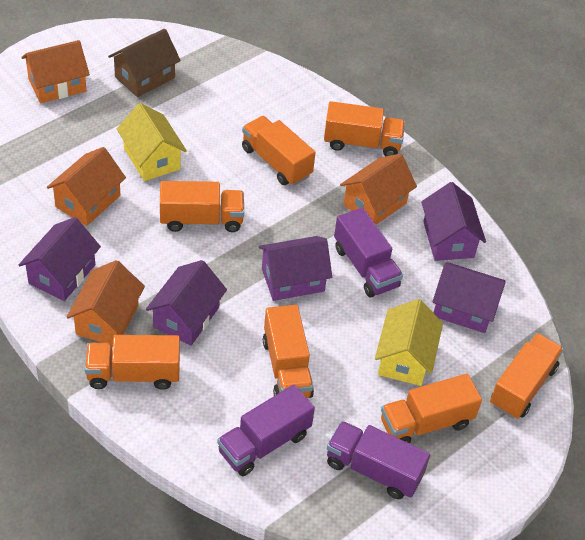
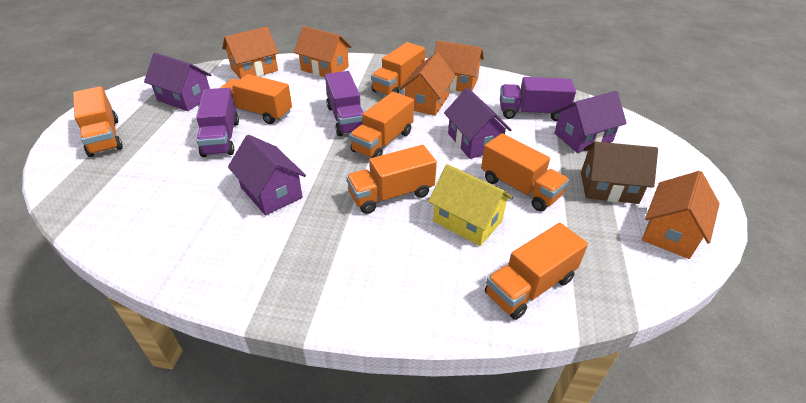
orange house: 4 -> 5
purple house: 5 -> 4
yellow house: 2 -> 1

